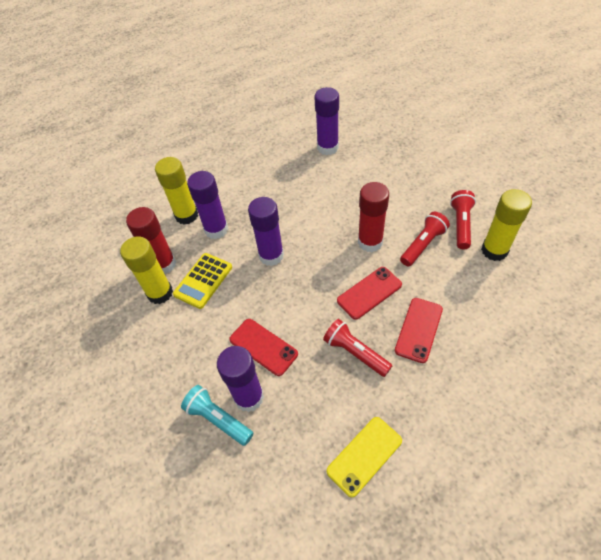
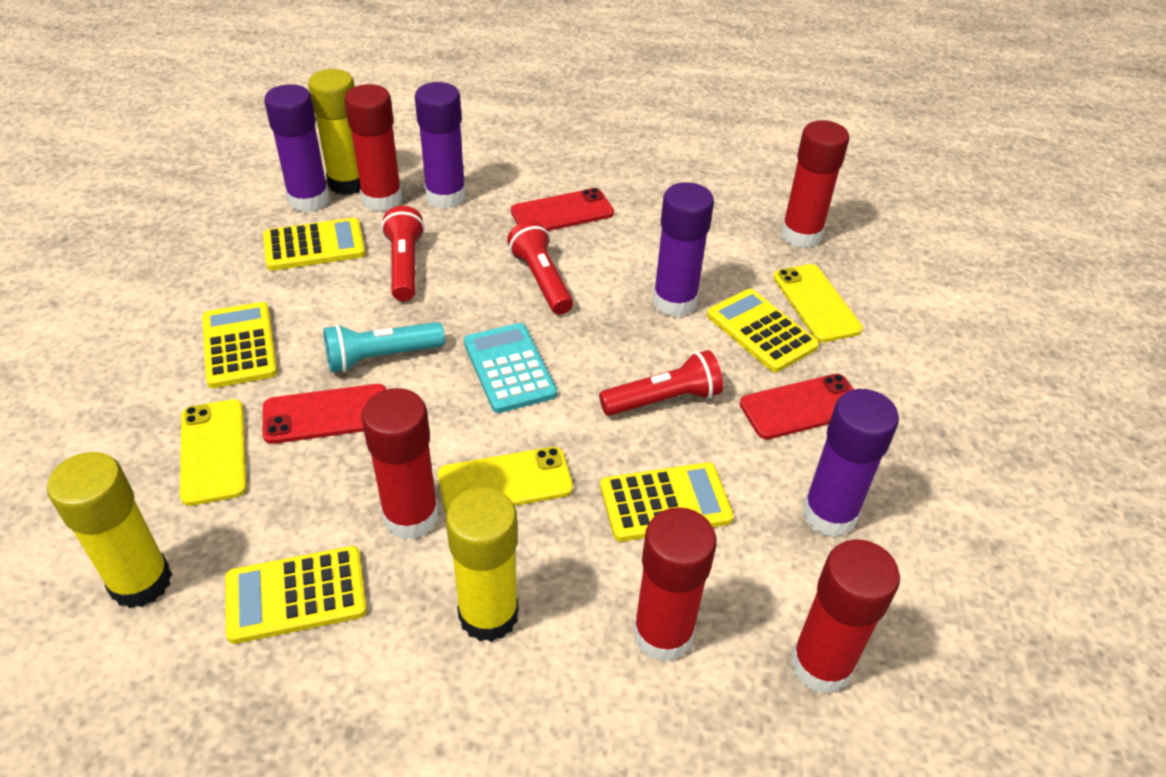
red glue stick: 2 -> 5
turquoise calculator: 0 -> 1
yellow calculator: 1 -> 5
yellow phone: 1 -> 3

